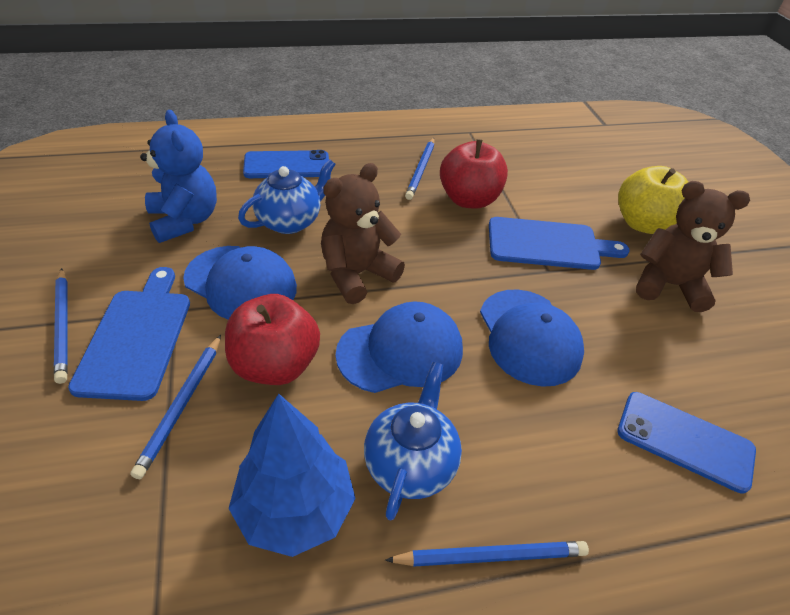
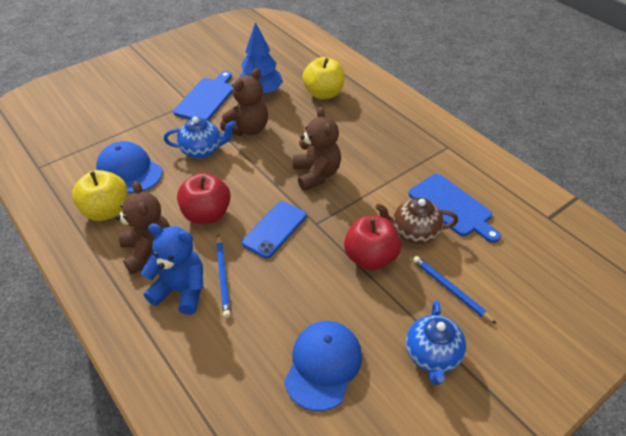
blue cap: 3 -> 2
blue pencil: 4 -> 2
blue phone: 2 -> 1
brown teapot: 0 -> 1
brown teddy bear: 2 -> 3
yellow apple: 1 -> 2

